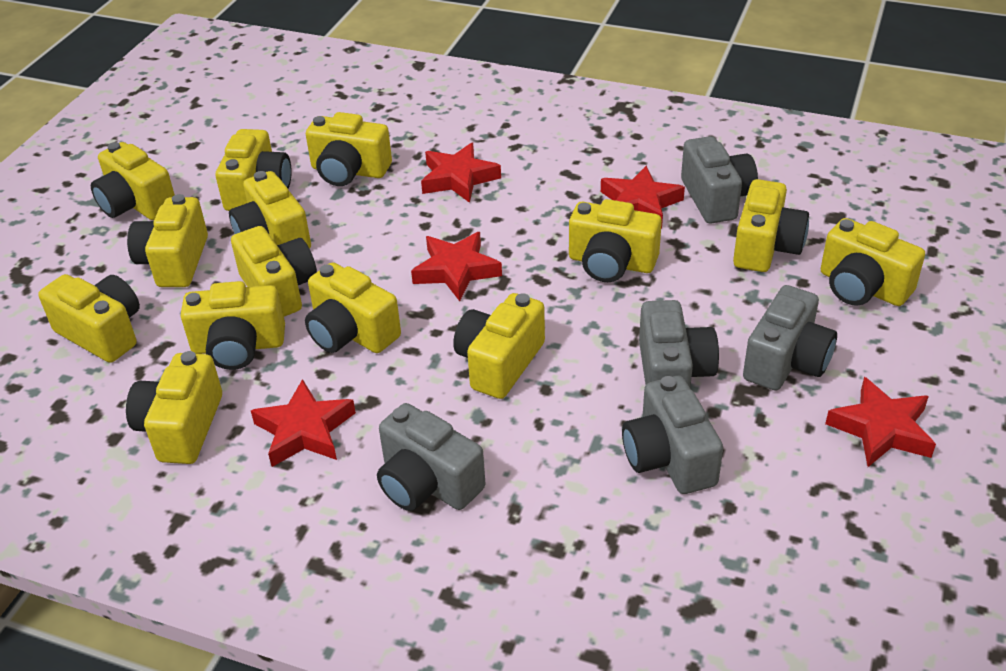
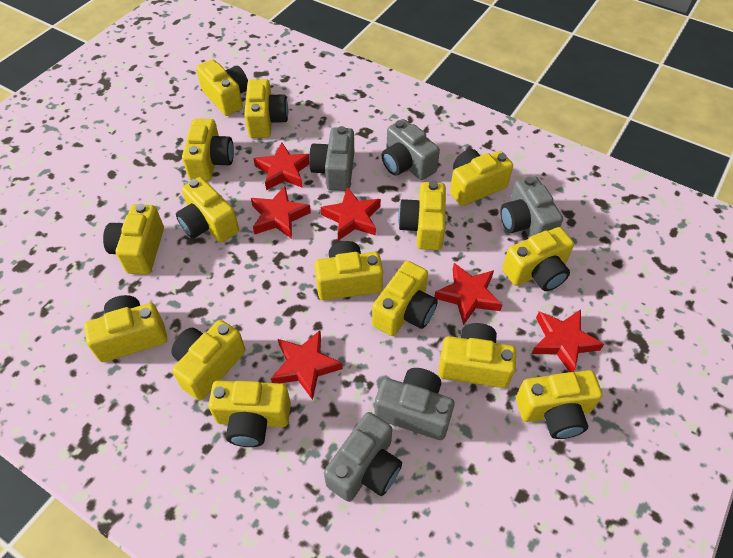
red star: 5 -> 6
yellow camera: 14 -> 15

